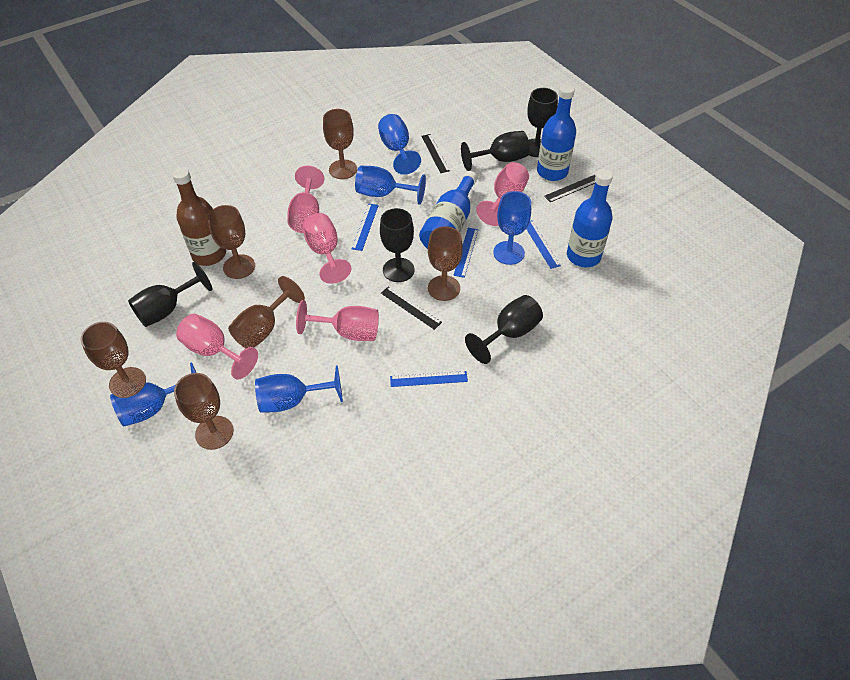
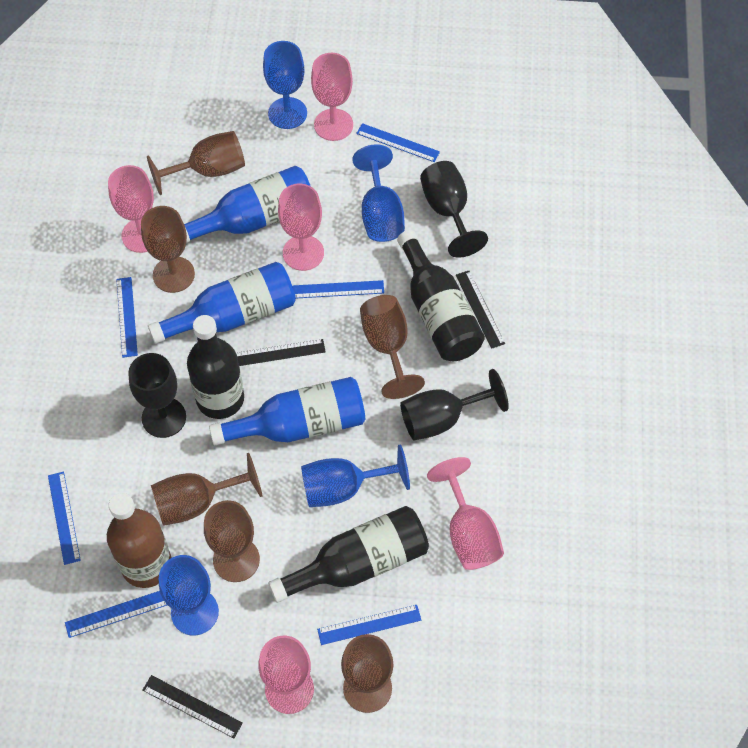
black bottle: 0 -> 3
black goblet: 5 -> 3
blue goblet: 5 -> 4
blue ruler: 4 -> 6

